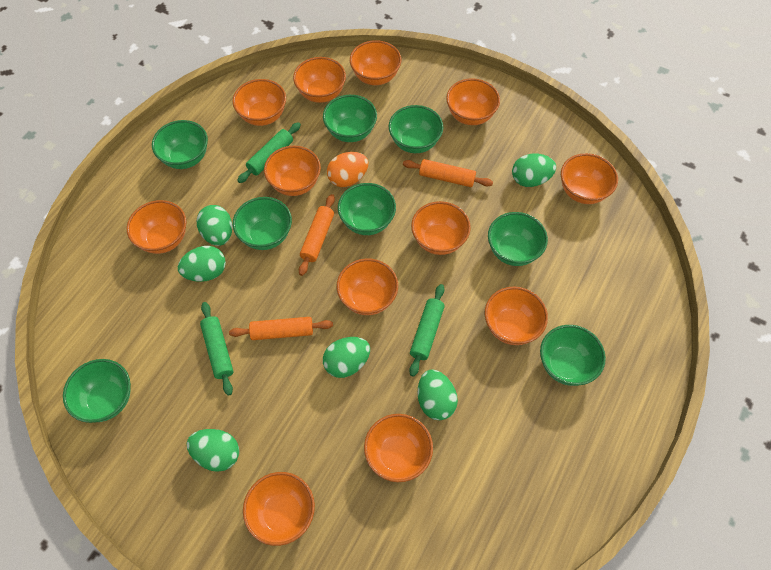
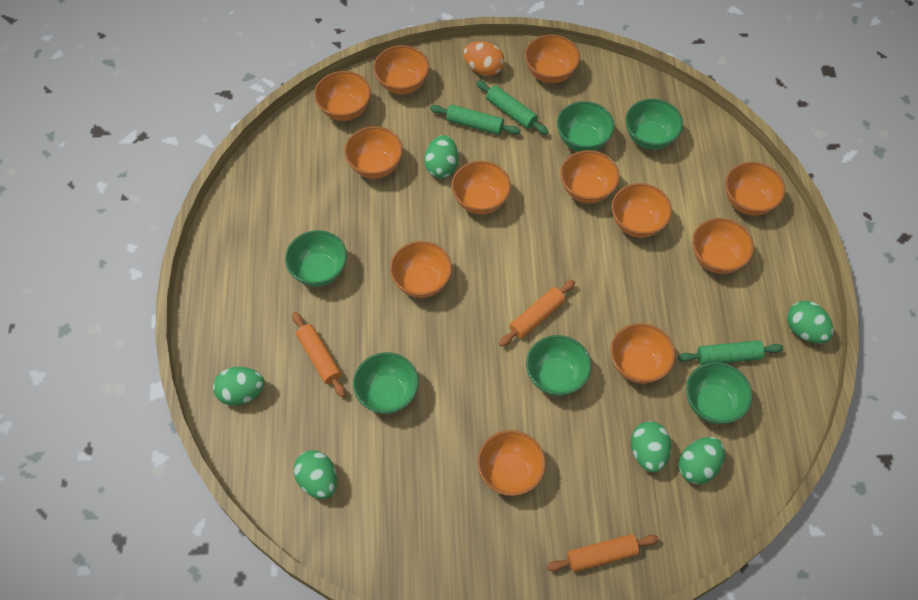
green bowl: 8 -> 6

